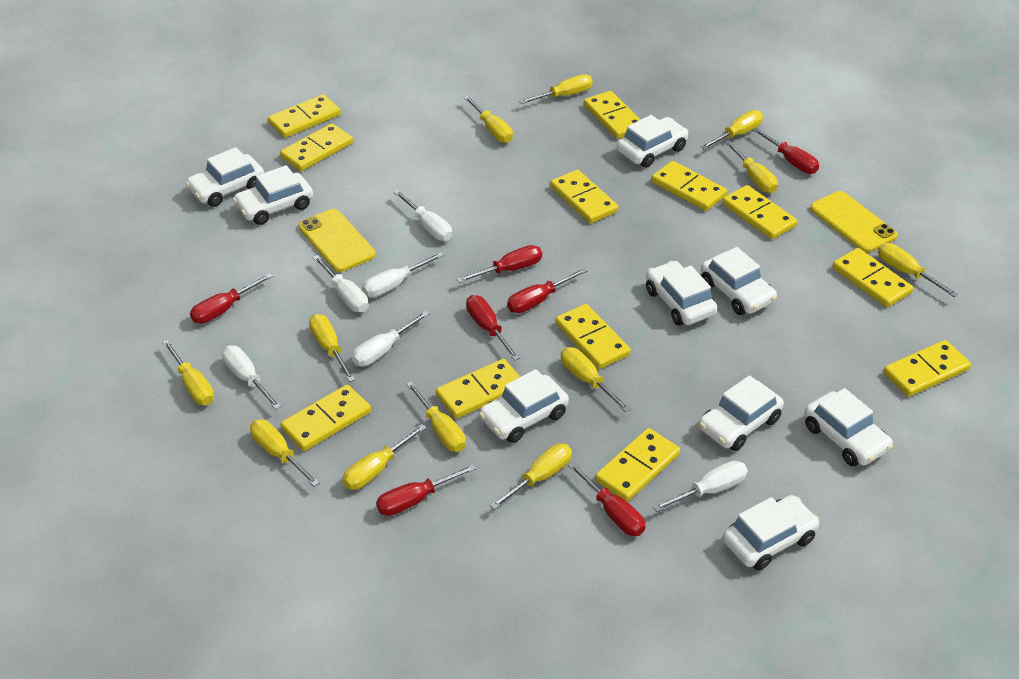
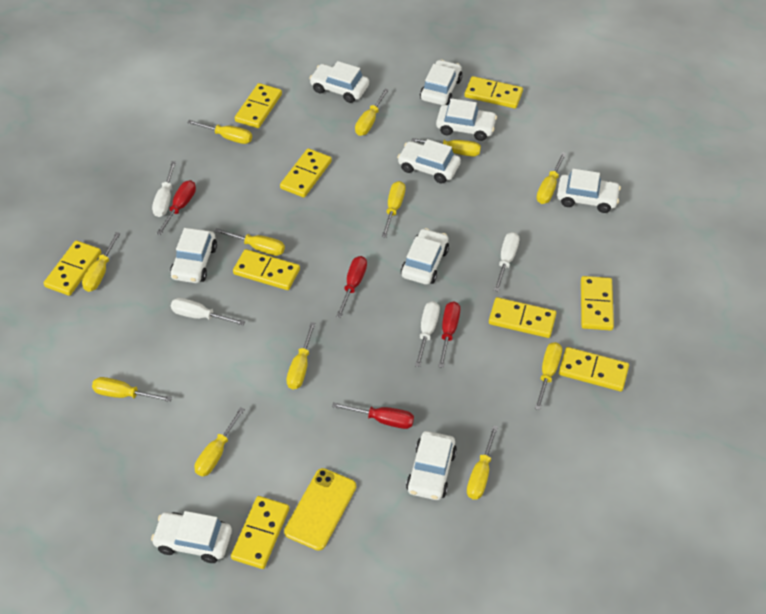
red screwdriver: 7 -> 4
white screwdriver: 6 -> 4
yellow domino: 12 -> 9
yellow phone: 2 -> 1

